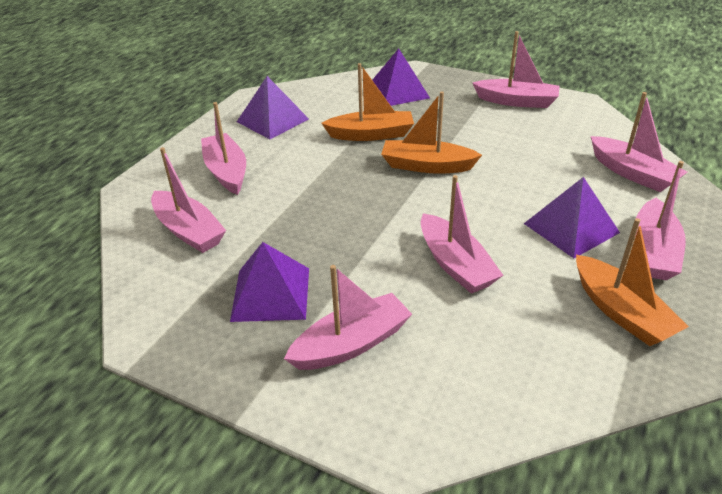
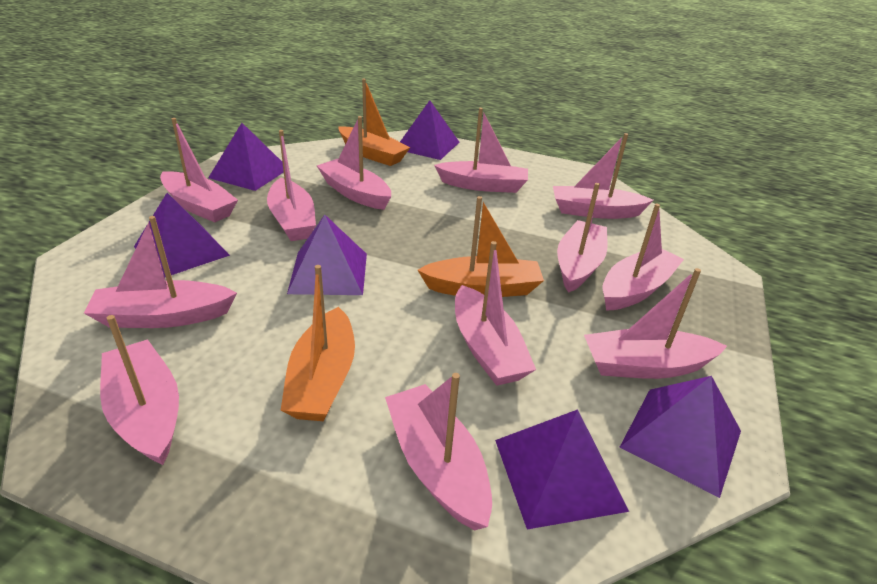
pink boat: 7 -> 12
purple pyramid: 4 -> 6

